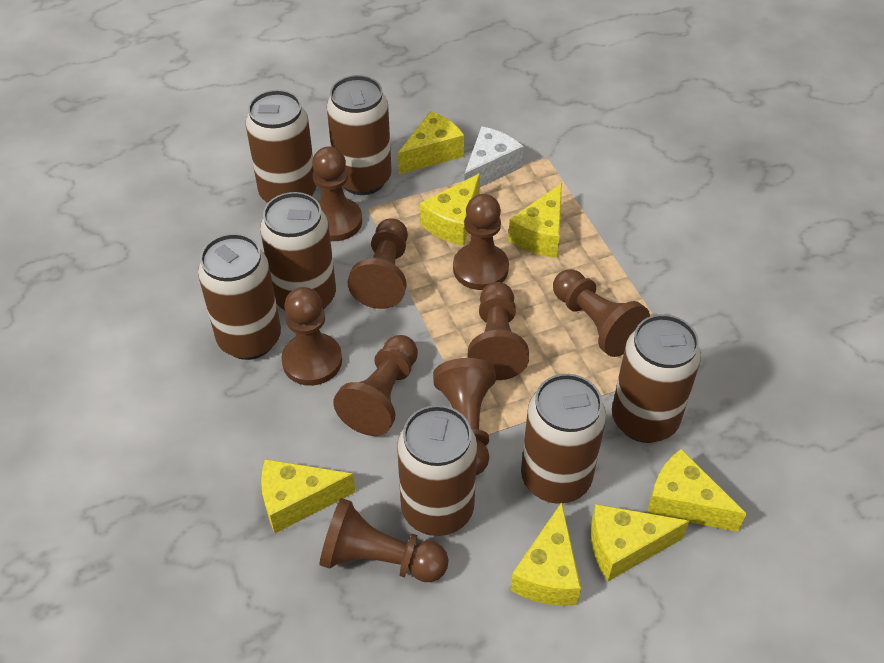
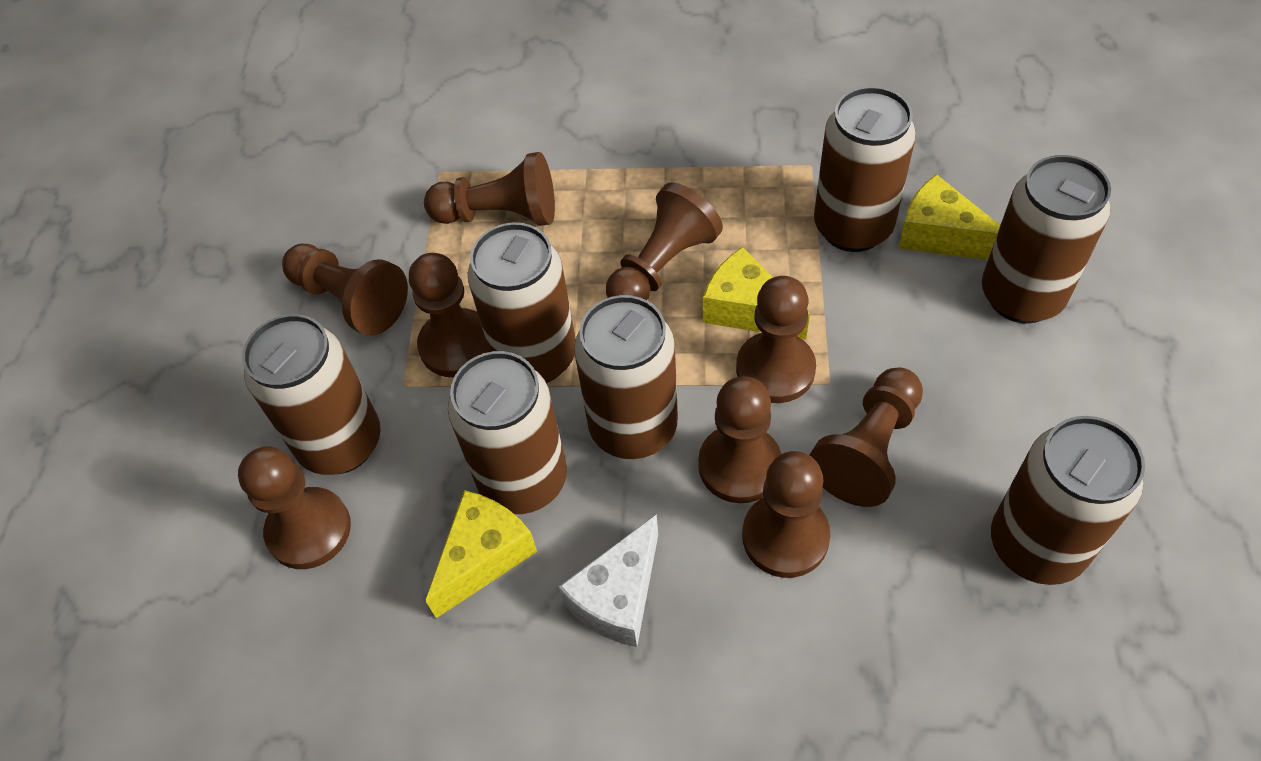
yellow cheese: 7 -> 3

